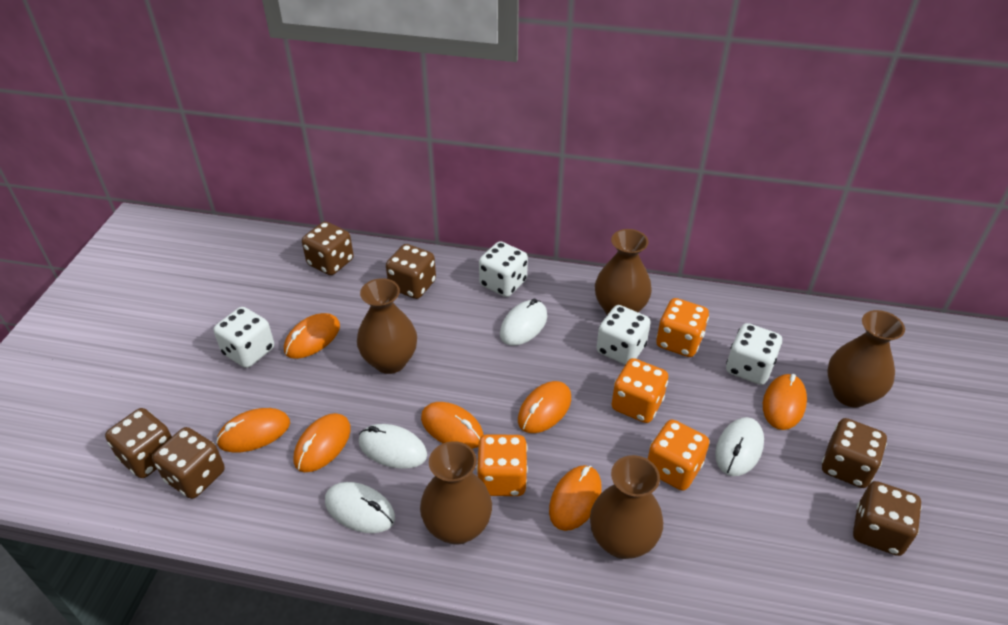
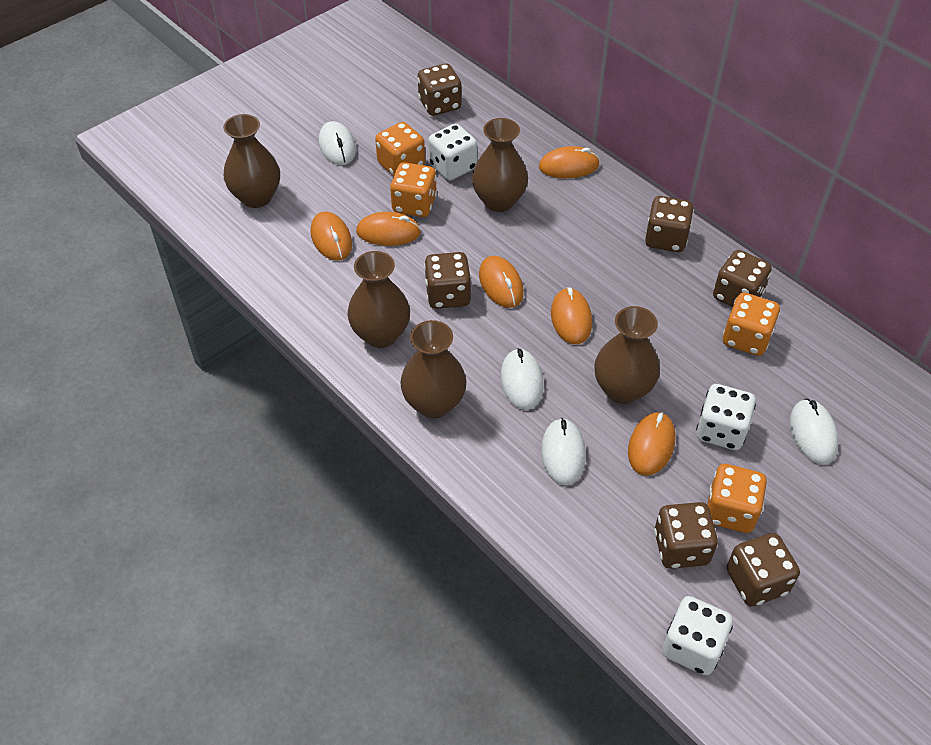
orange mouse: 7 -> 6
white dice: 4 -> 3

